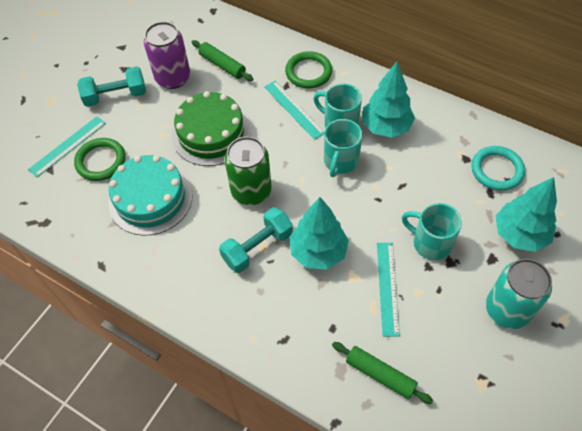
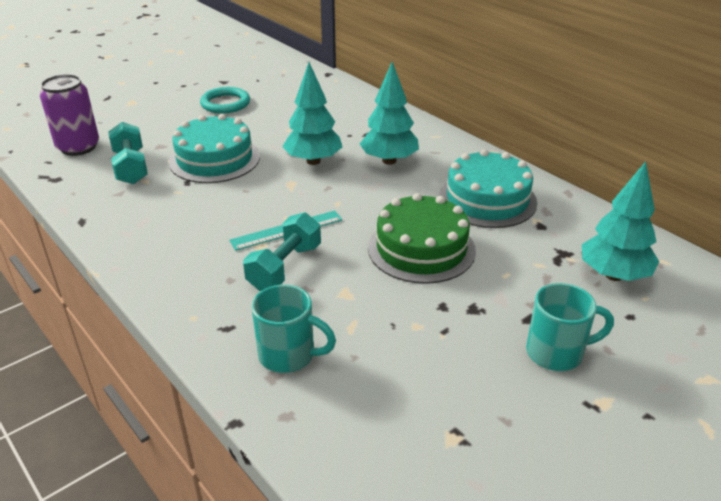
green can: 1 -> 0
green ring: 2 -> 0
green rolling pin: 2 -> 0
turquoise cake: 1 -> 2
turquoise can: 1 -> 0
turquoise mug: 3 -> 2
turquoise ruler: 3 -> 1

